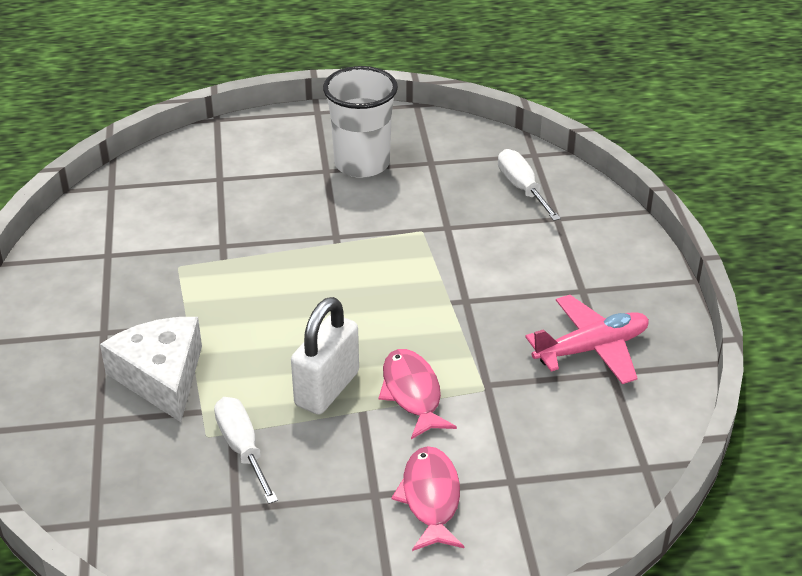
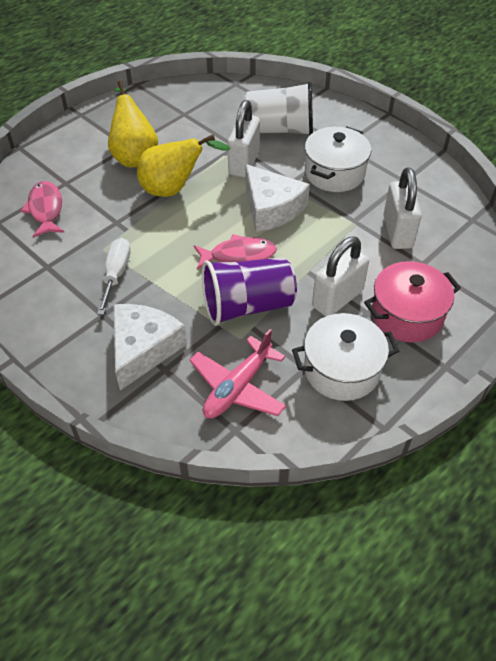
pink pot: 0 -> 1
purple cup: 0 -> 1
white cheese: 1 -> 2
white padlock: 1 -> 3
white pot: 0 -> 2
white screwdriver: 2 -> 1
yellow pear: 0 -> 2

